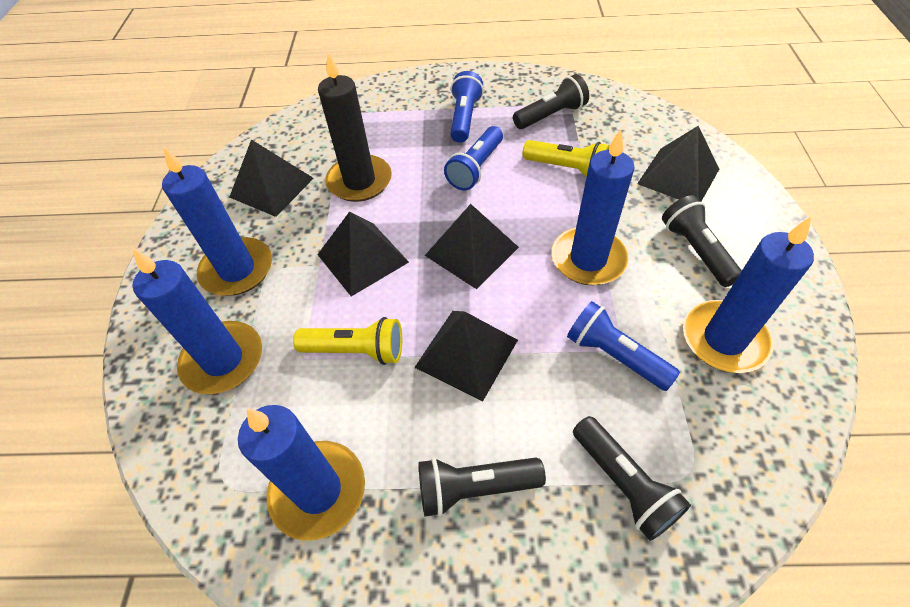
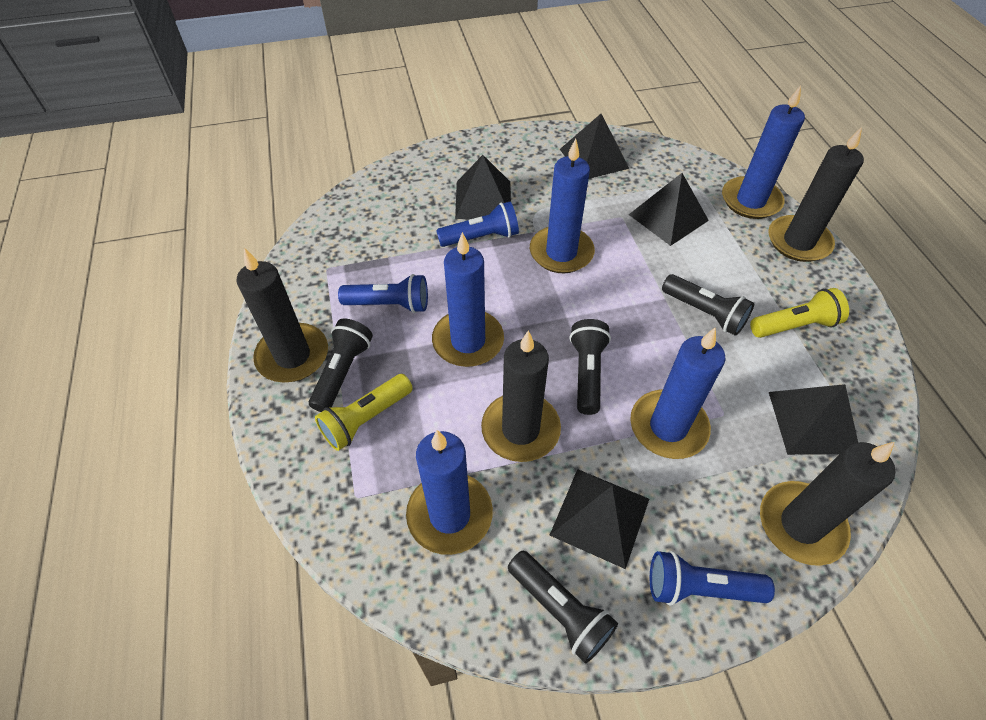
black candle: 1 -> 4

